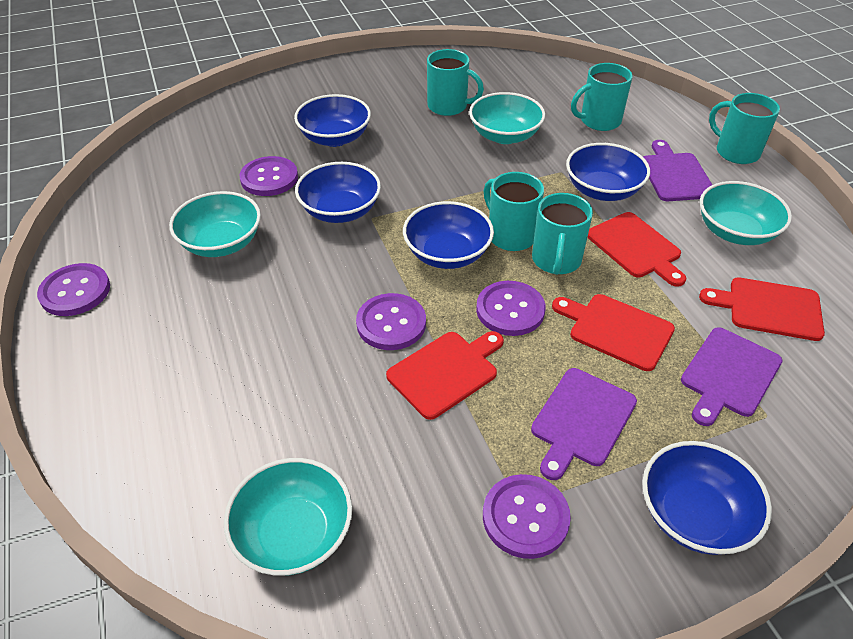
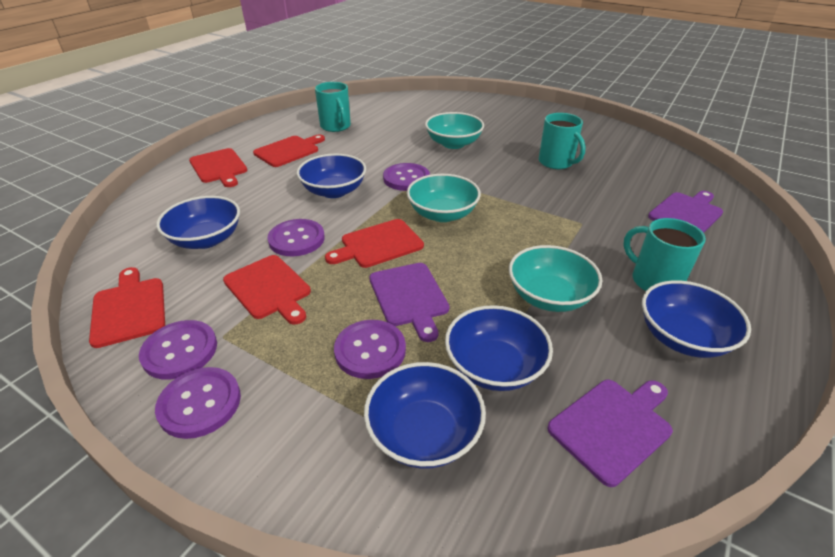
red cutting board: 4 -> 5
turquoise bowl: 4 -> 3
turquoise mug: 5 -> 3

